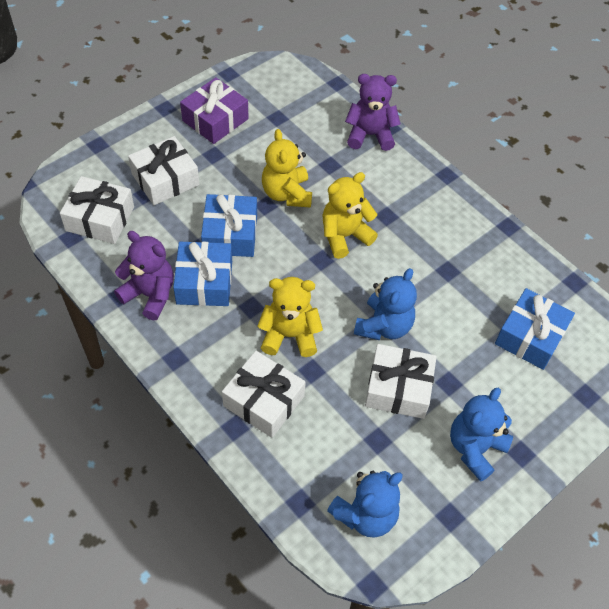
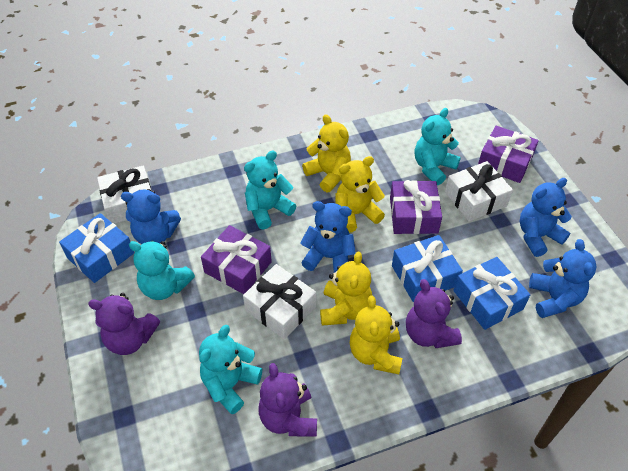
blue teddy bear: 3 -> 4
purple gift: 1 -> 3
purple teddy bear: 2 -> 3
turquoise teddy bear: 0 -> 4
white gift: 4 -> 3
yellow teddy bear: 3 -> 4

